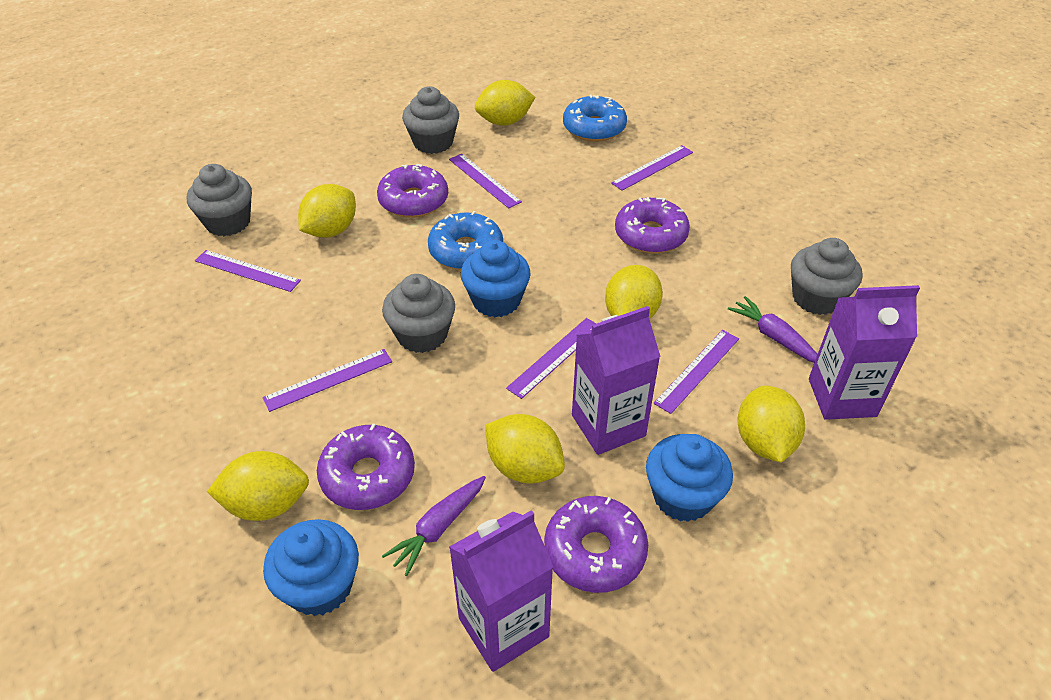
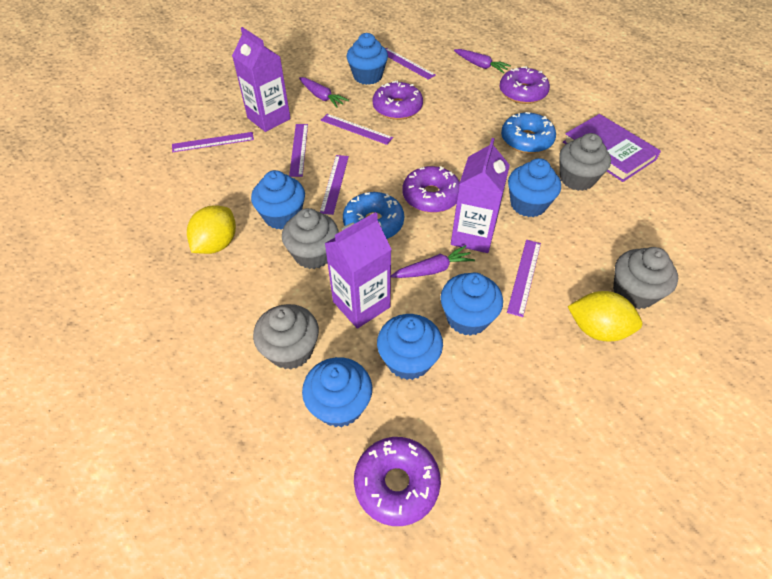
blue cupcake: 3 -> 6
purple book: 0 -> 1
purple carrot: 2 -> 3
yellow lemon: 6 -> 2

